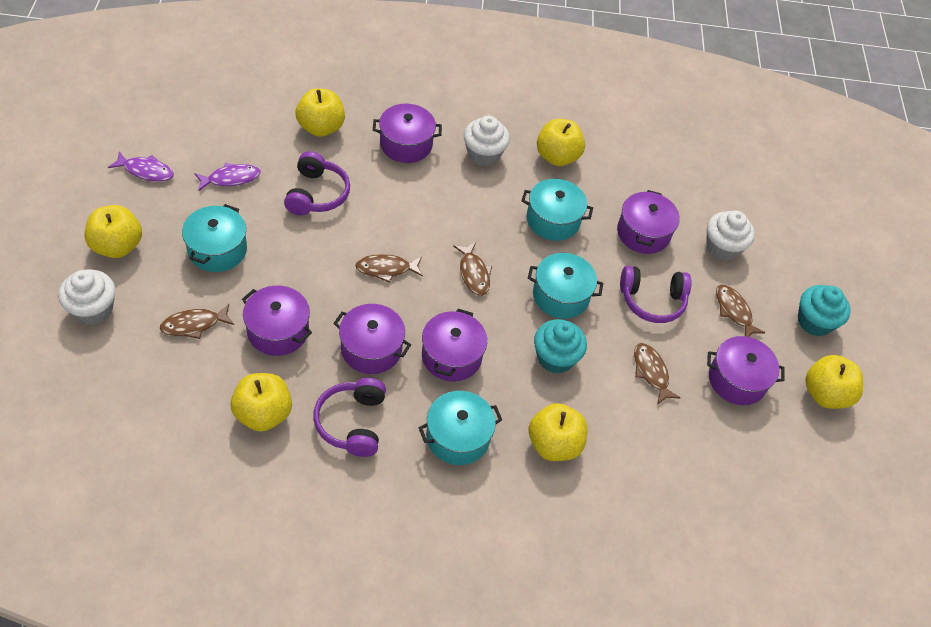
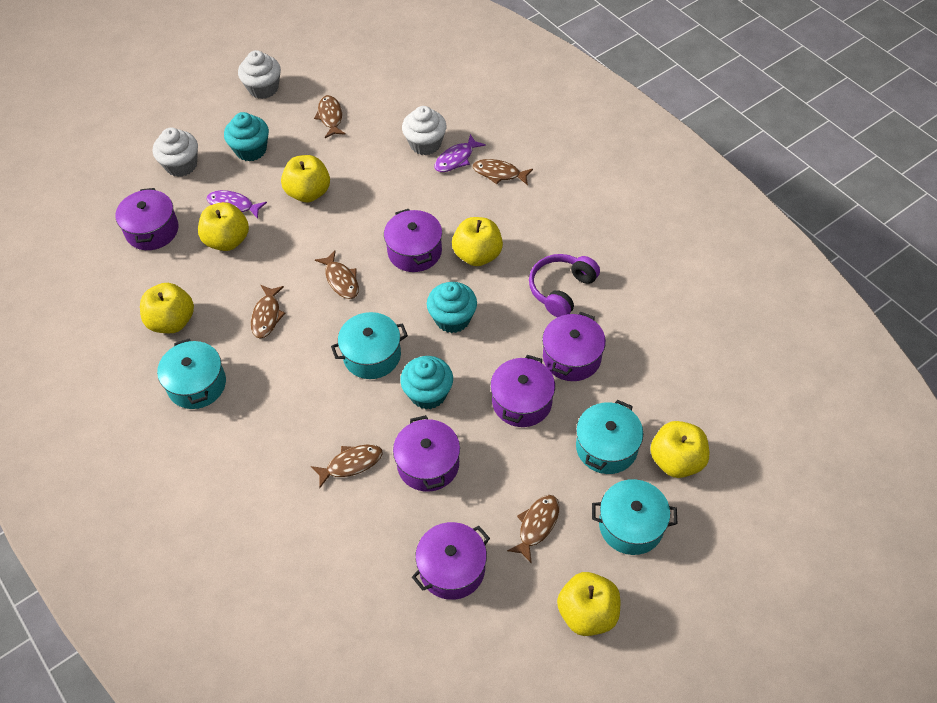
brown fish: 5 -> 6
purple headphones: 3 -> 1
turquoise cupcake: 2 -> 3

